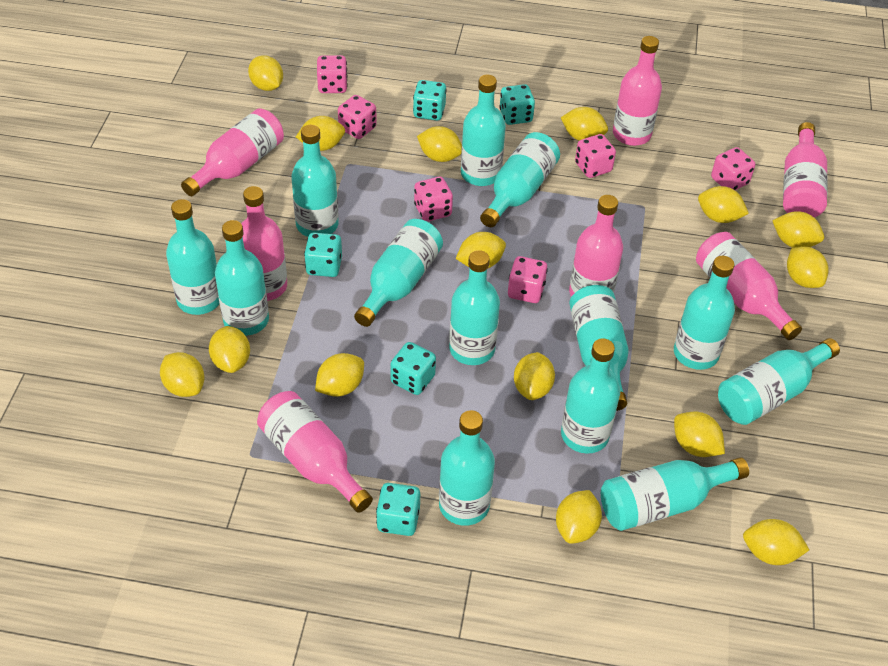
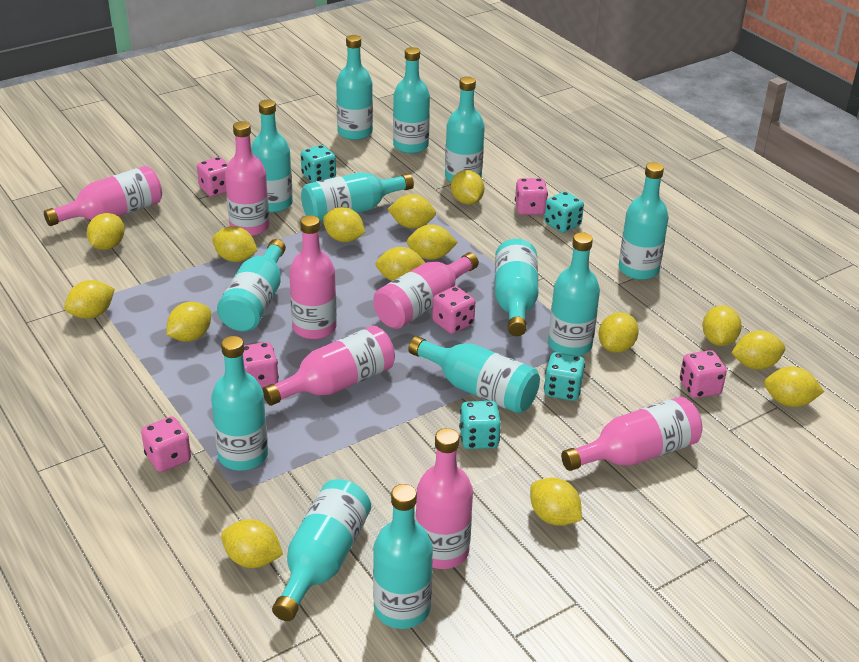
turquoise dice: 5 -> 4

